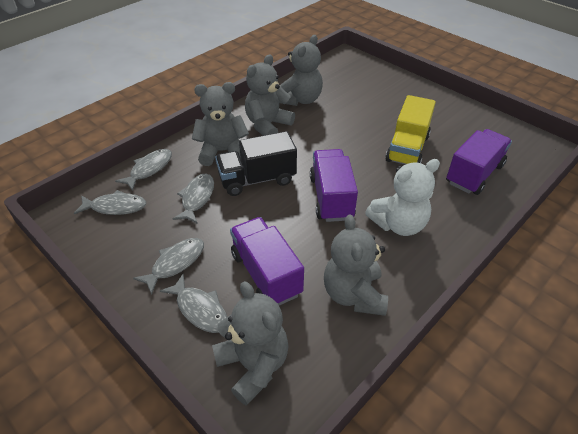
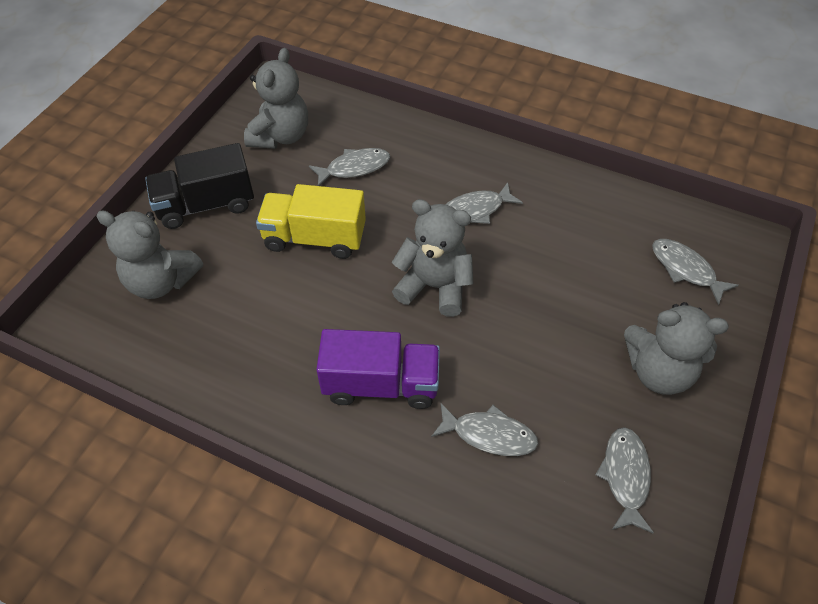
grey teddy bear: 5 -> 4
purple truck: 3 -> 1
white teddy bear: 1 -> 0

